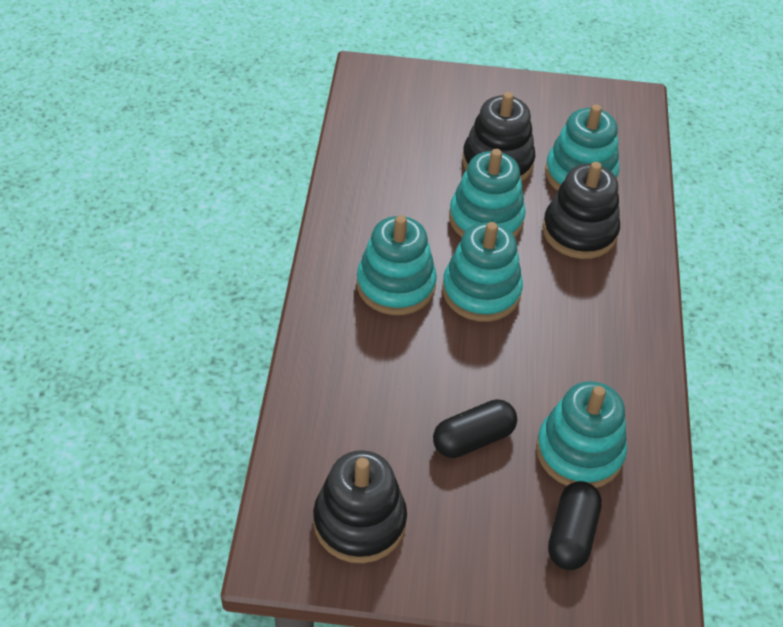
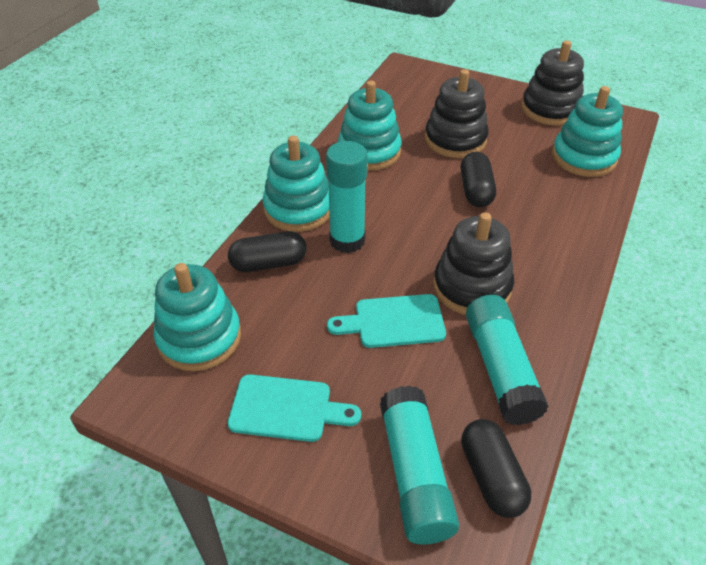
black capsule: 2 -> 3
turquoise cutting board: 0 -> 2
turquoise glue stick: 0 -> 3
turquoise stacking toy: 5 -> 4

